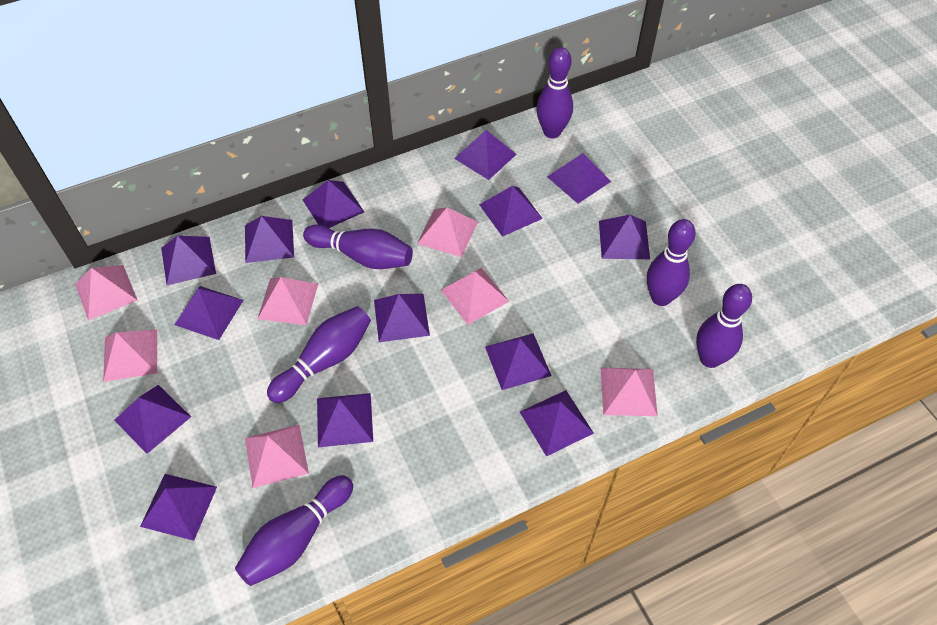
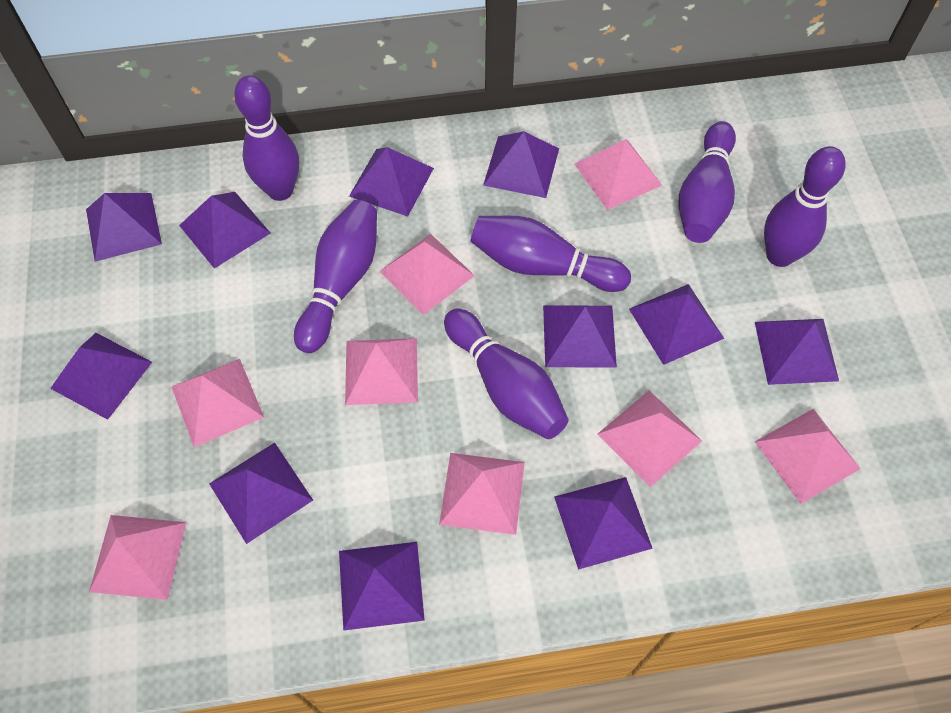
pink pyramid: 7 -> 8
purple pyramid: 14 -> 11

